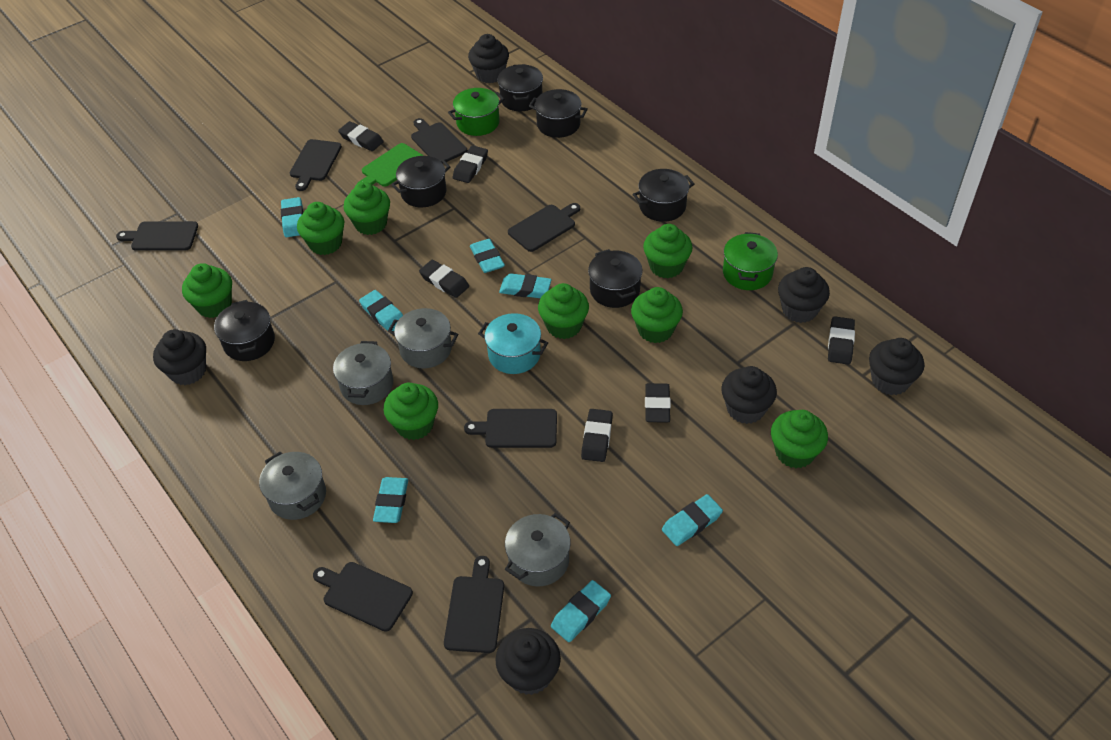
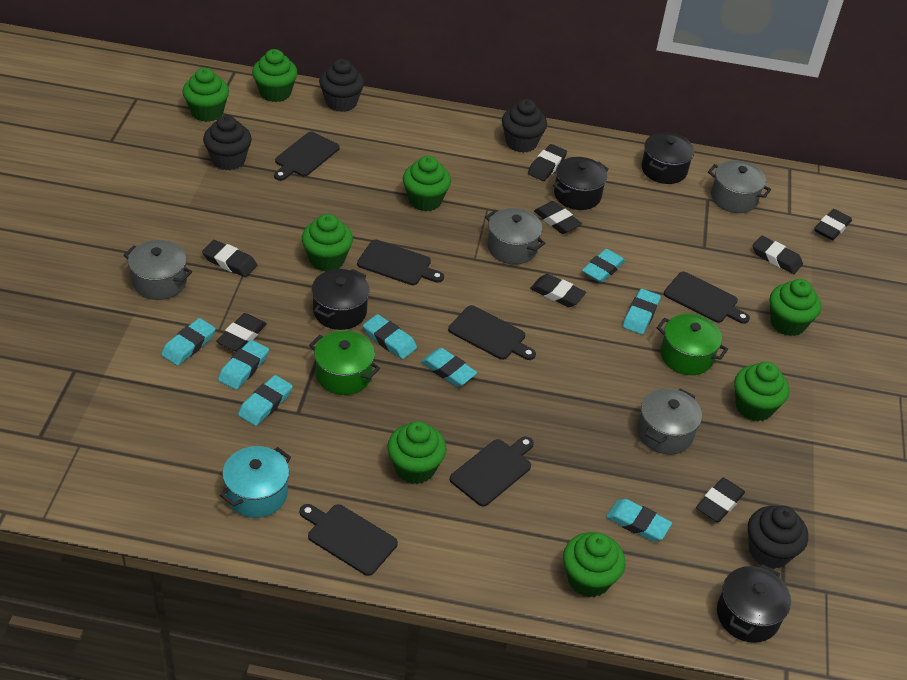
black cupcake: 6 -> 4
black cutting board: 7 -> 6
black eraser: 6 -> 8
black pot: 6 -> 4
green cutting board: 1 -> 0
turquoise eraser: 7 -> 8

